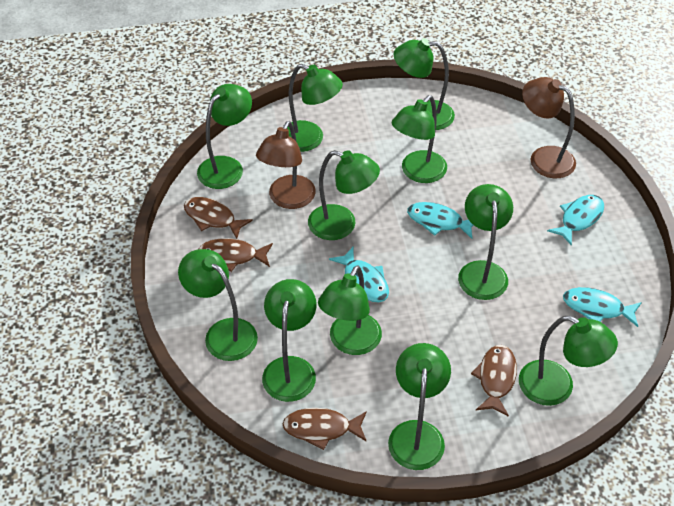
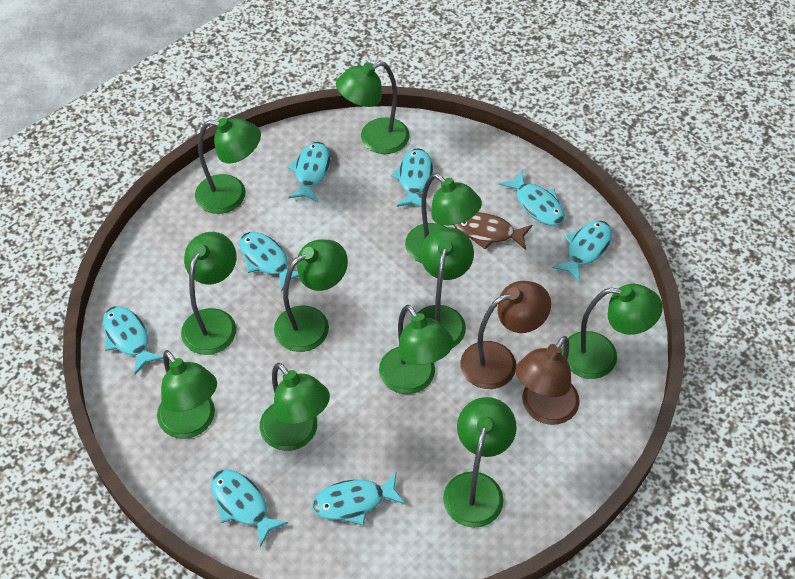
brown fish: 4 -> 1
turquoise fish: 4 -> 8

